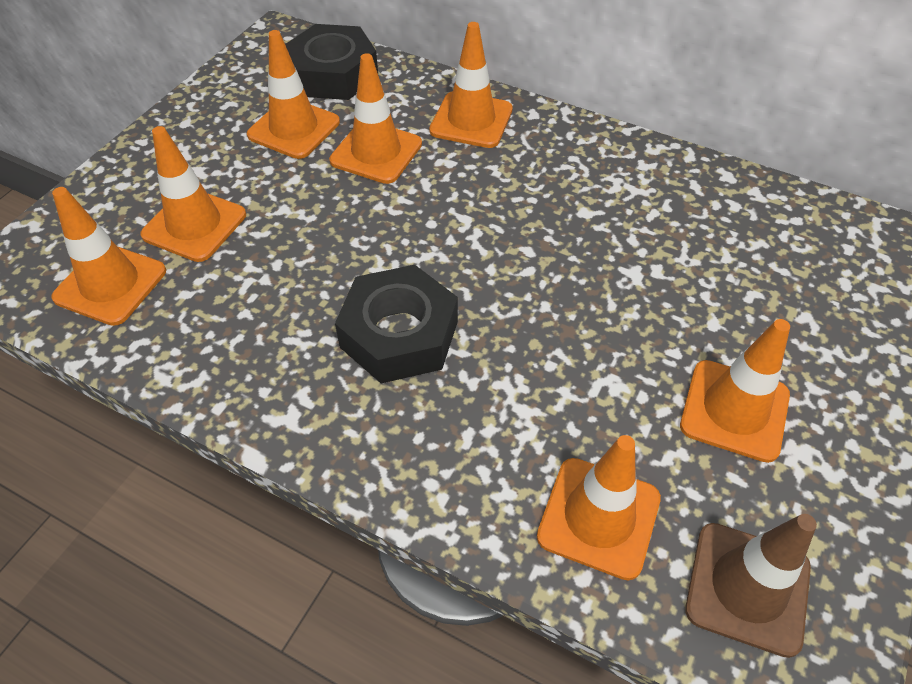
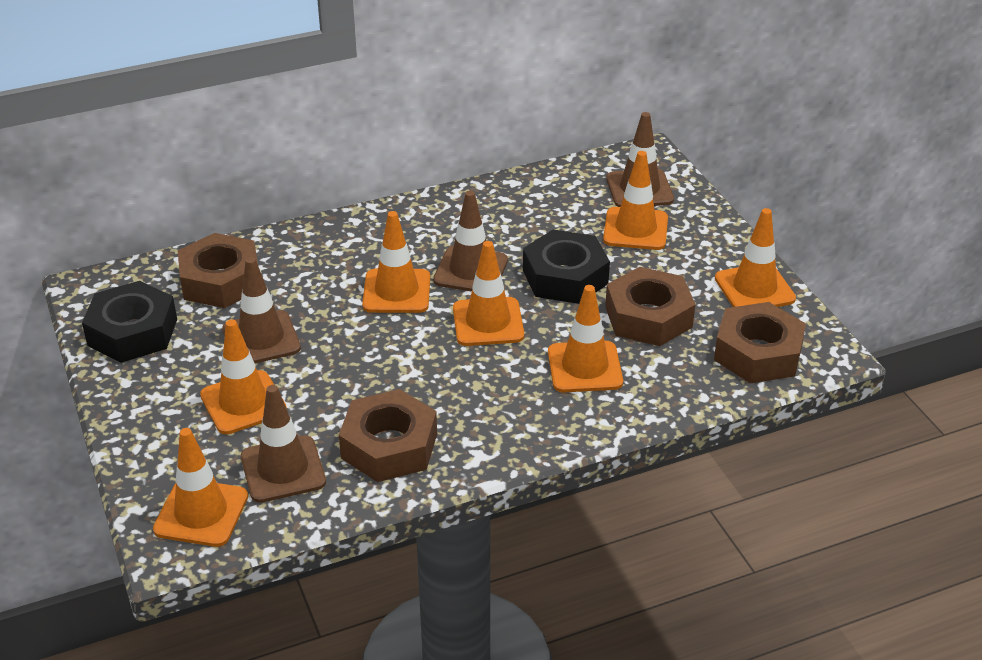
brown nut: 0 -> 4
brown traffic cone: 1 -> 4

